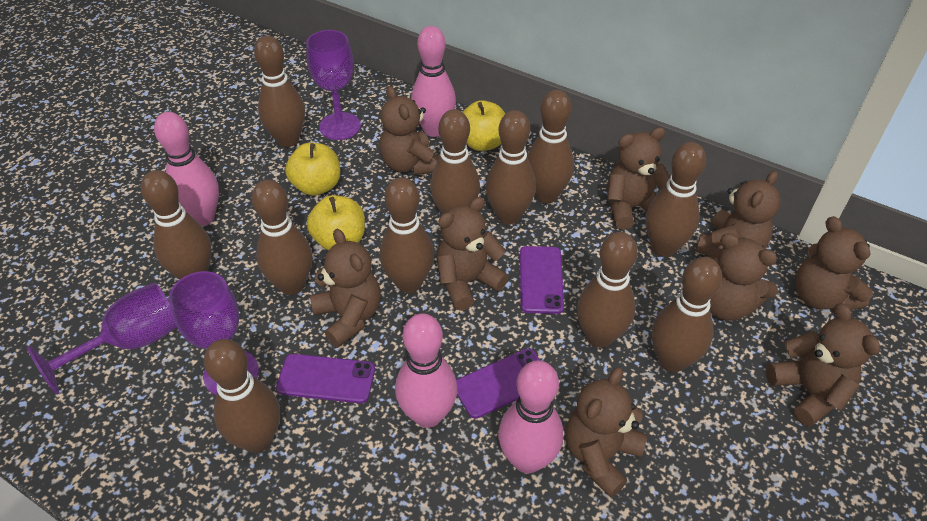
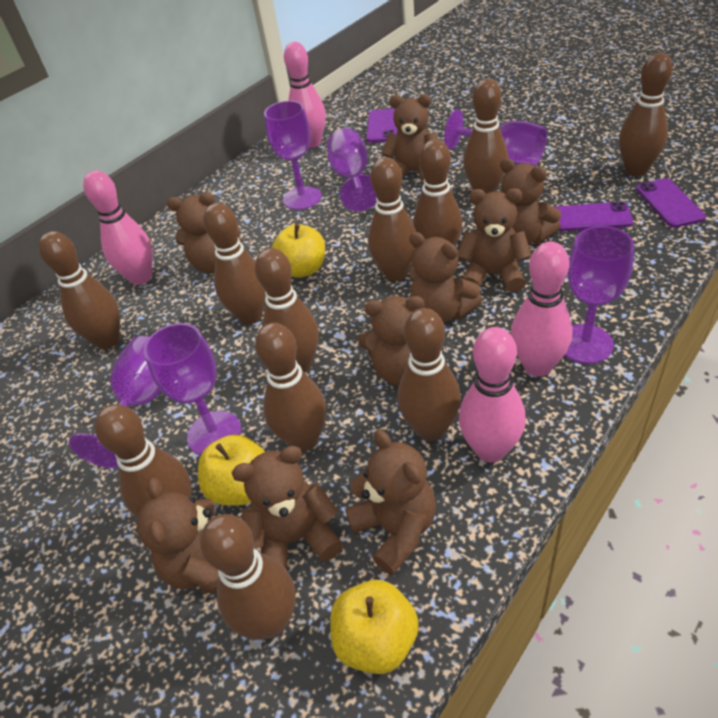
purple goblet: 3 -> 6

